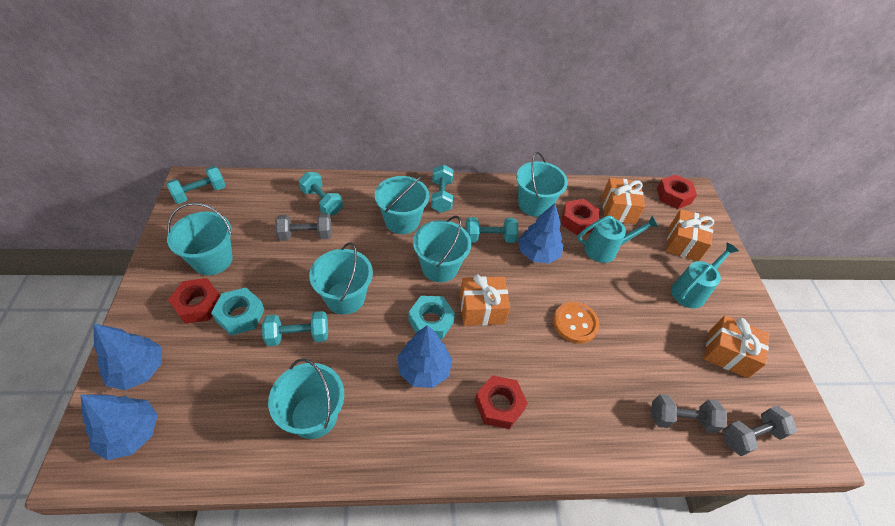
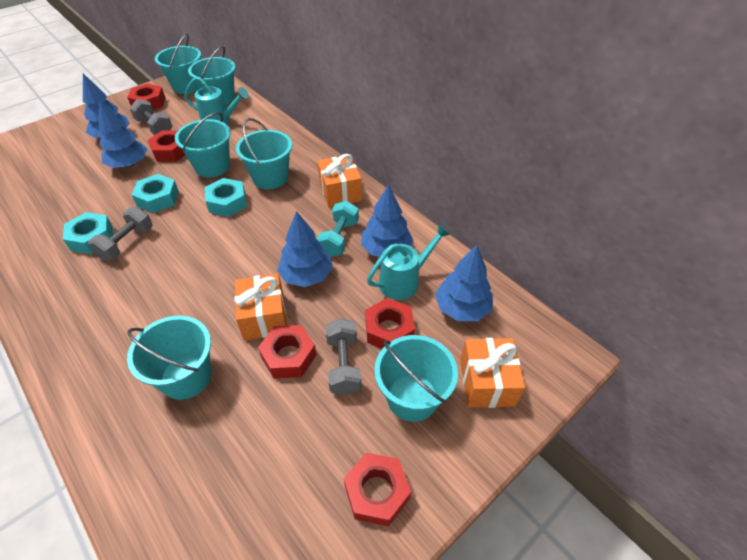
blue tree: 4 -> 5
orange button: 1 -> 0
orange gift: 4 -> 3
red nut: 4 -> 5
turquoise dumbbell: 5 -> 1
turquoise nut: 2 -> 3

